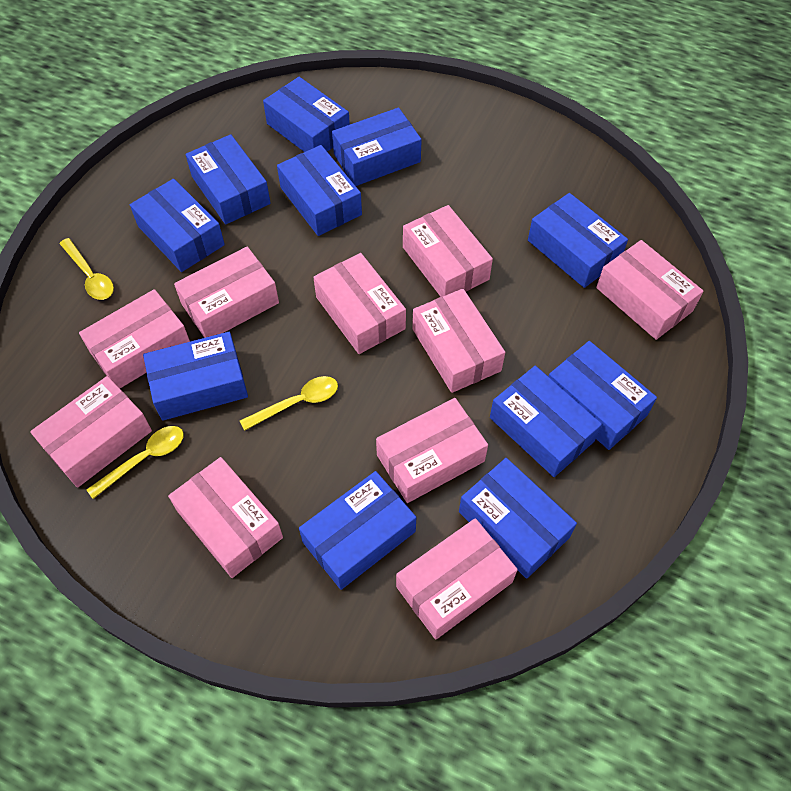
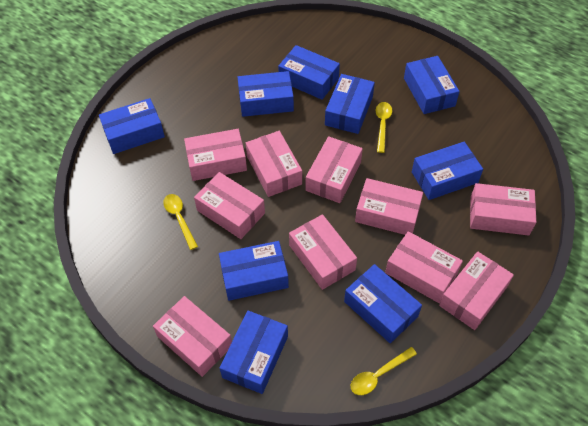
blue box: 11 -> 9

